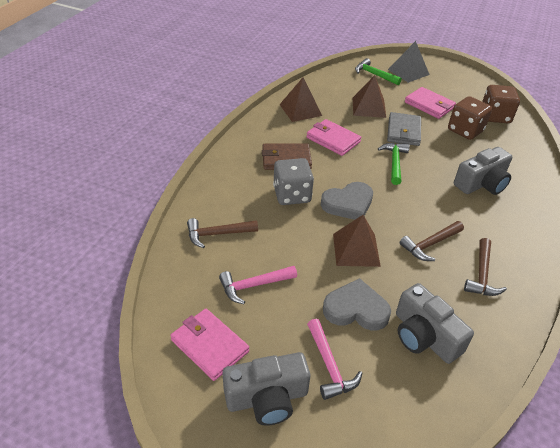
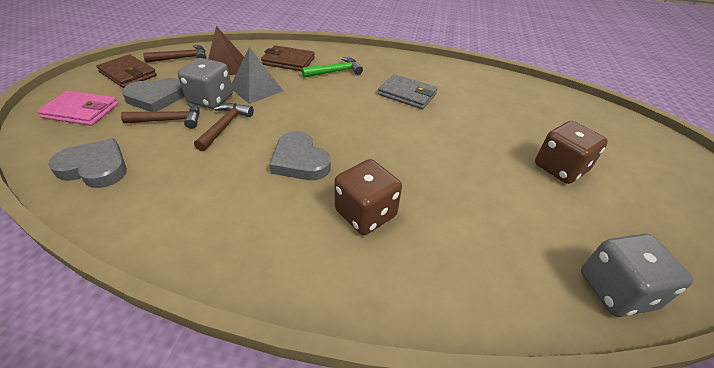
brown pyramid: 3 -> 1
brown wallet: 1 -> 2
green hammer: 2 -> 1
grey camera: 3 -> 0
grey dice: 1 -> 2
grey heart: 2 -> 3
pink hammer: 2 -> 0
pink wallet: 3 -> 1

